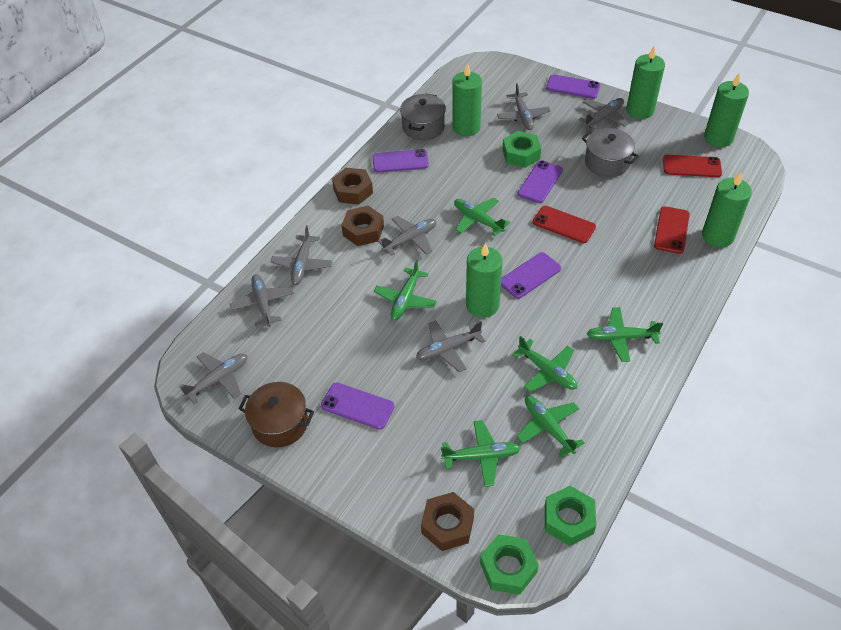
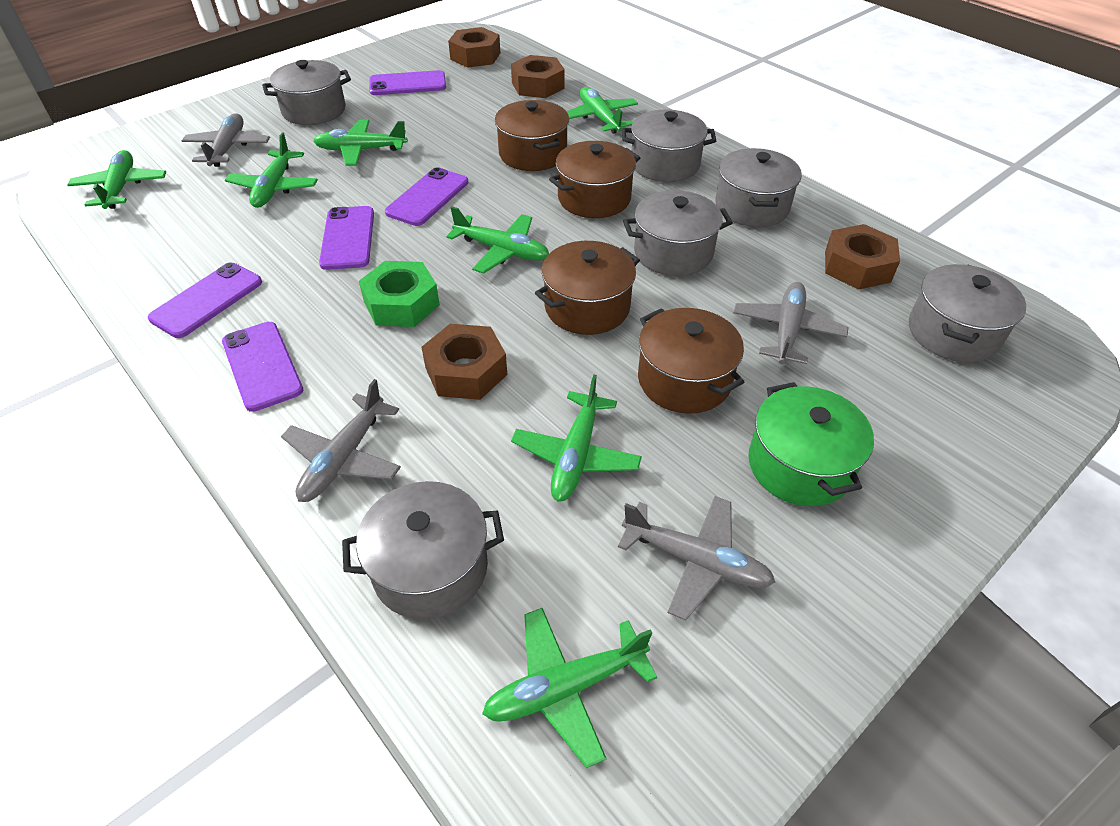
brown nut: 3 -> 4
brown pot: 1 -> 4
green candle: 5 -> 0
green nut: 3 -> 1
green plane: 6 -> 7
green pot: 0 -> 1
grey plane: 7 -> 4
grey pot: 2 -> 6
red phone: 3 -> 0

